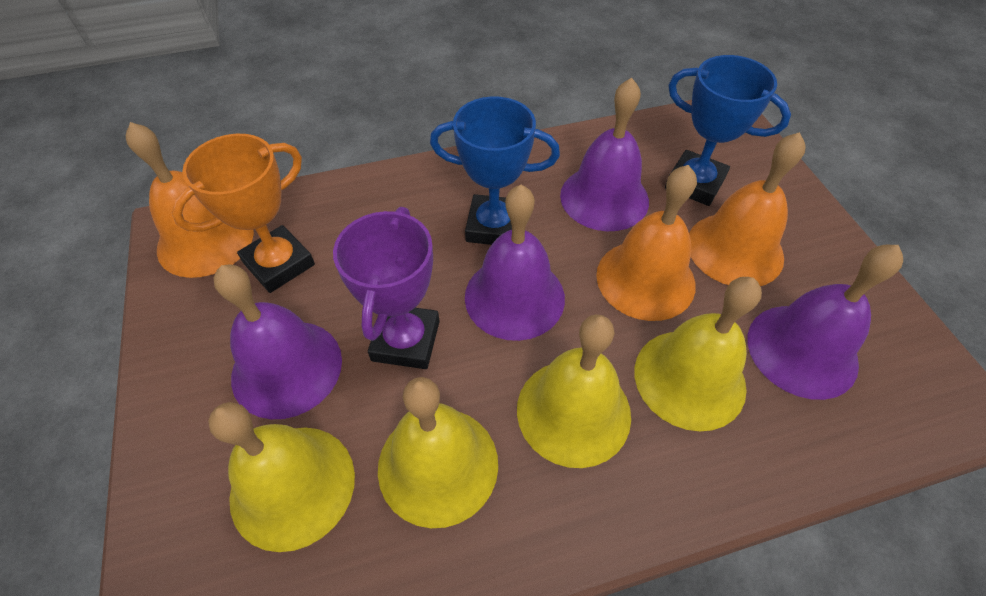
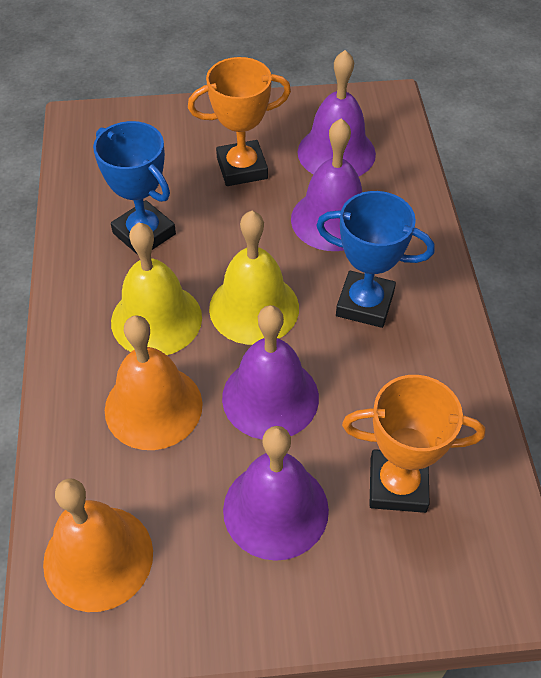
orange bell: 3 -> 2
orange trophy: 1 -> 2
purple trophy: 1 -> 0
yellow bell: 4 -> 2

